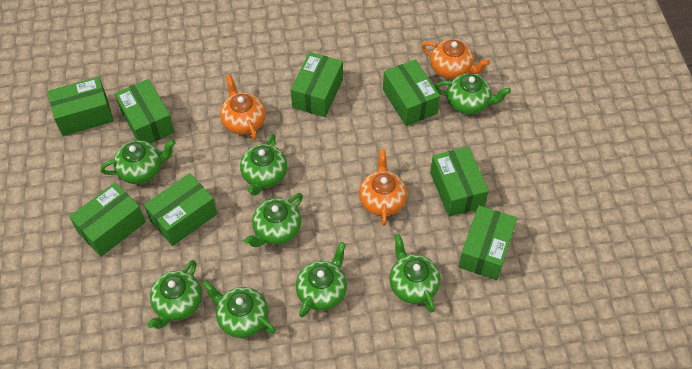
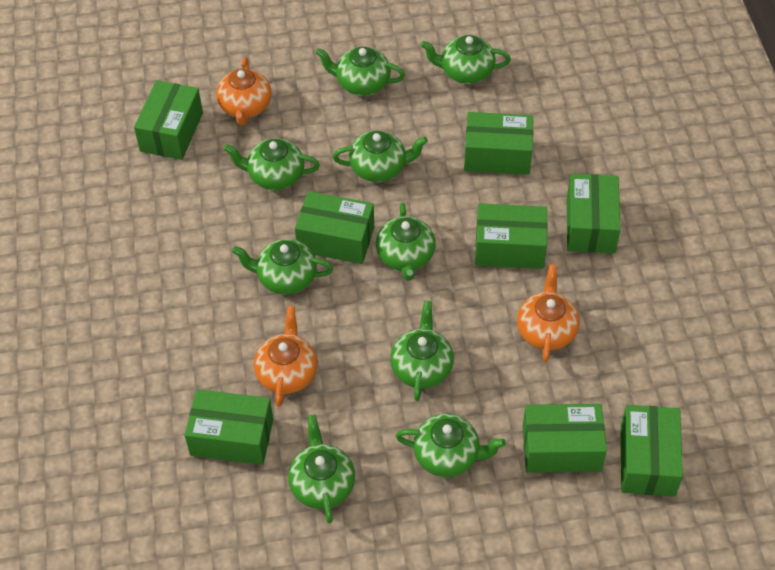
green teapot: 8 -> 9

